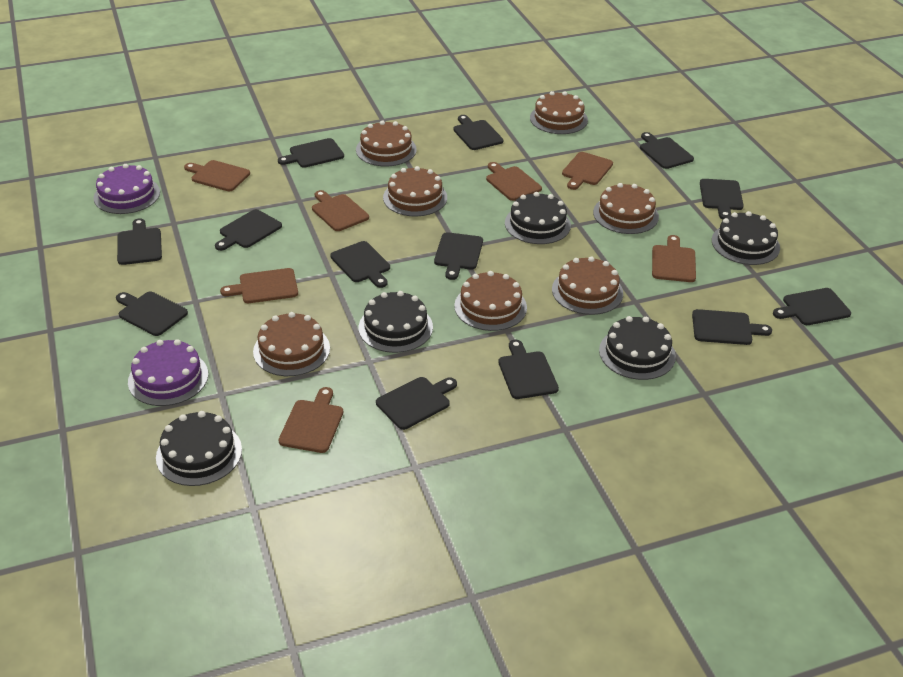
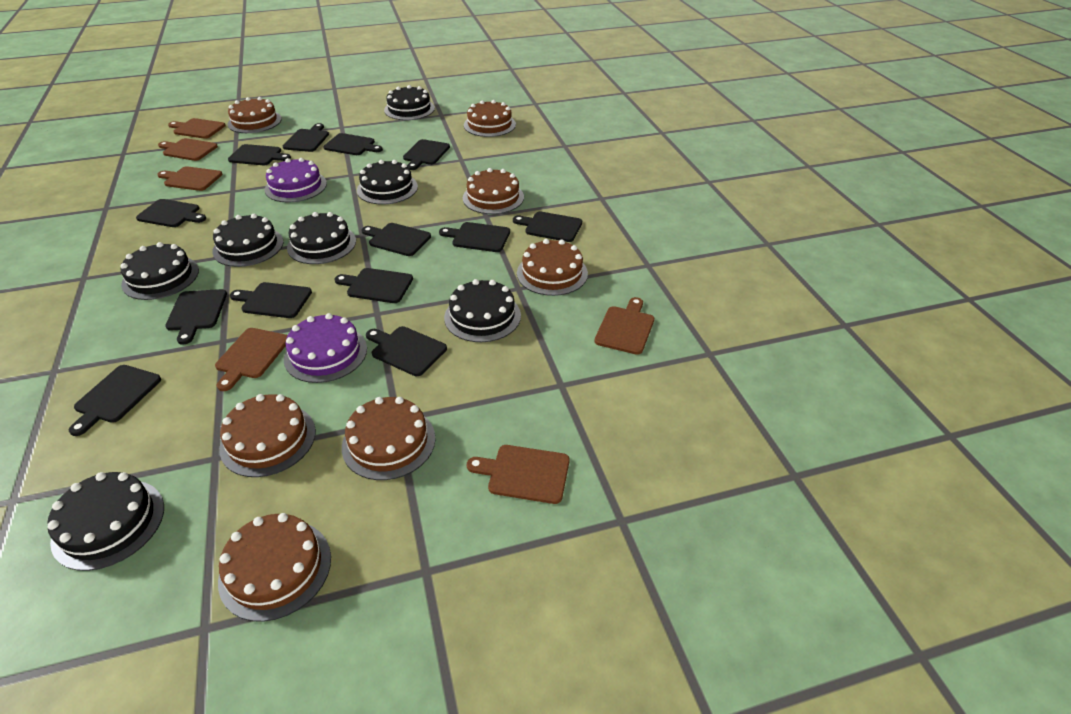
black cake: 5 -> 7
brown cutting board: 7 -> 6

